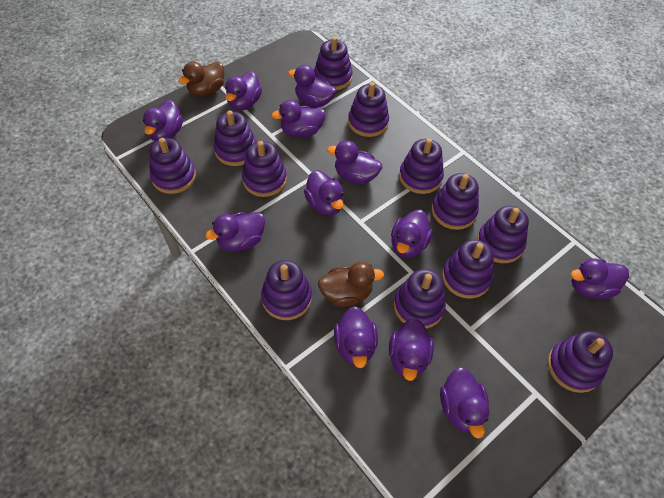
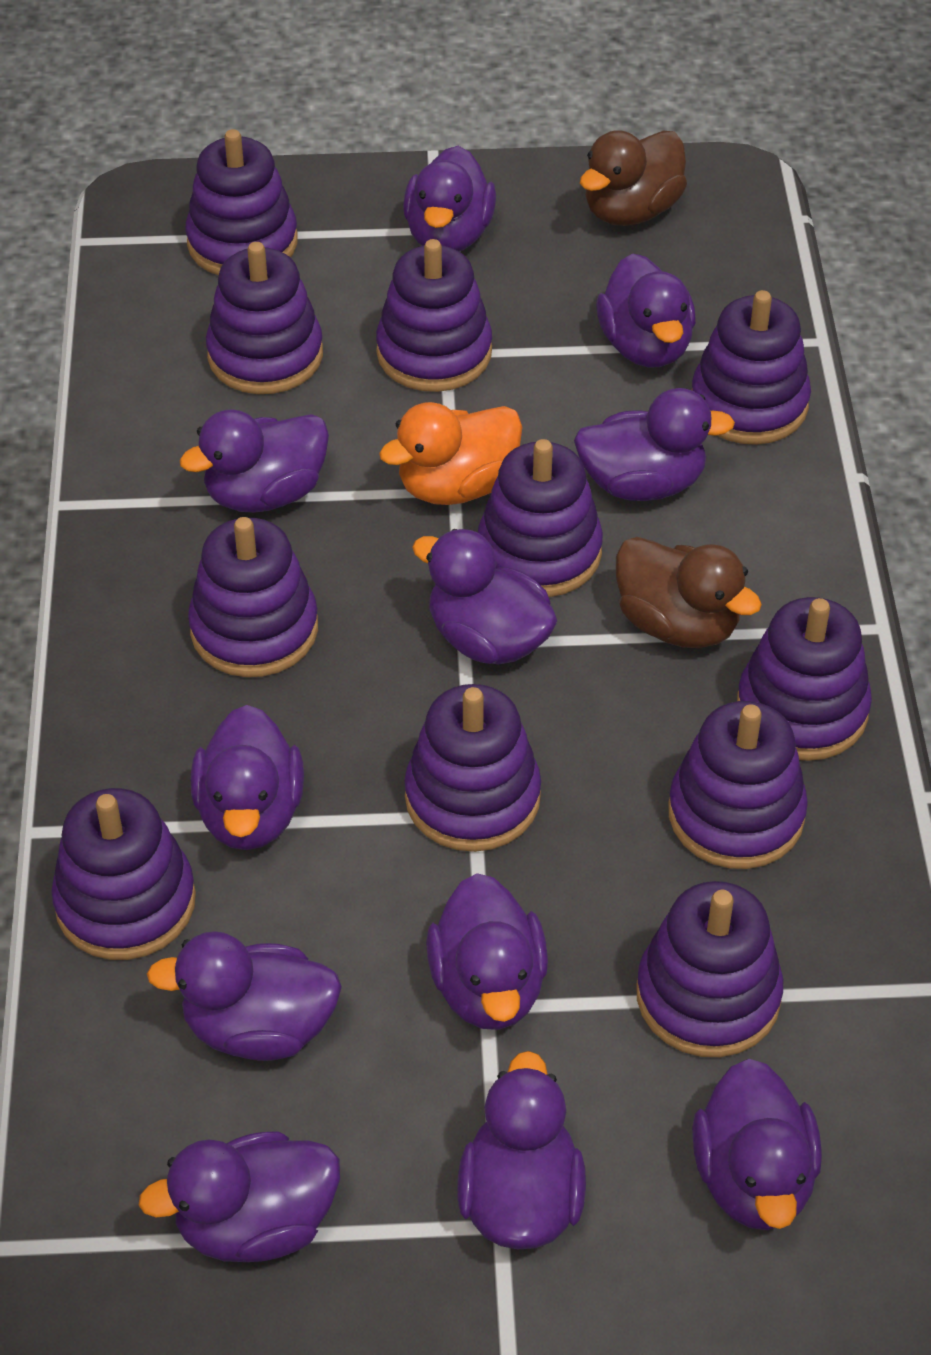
orange duck: 0 -> 1
purple duck: 12 -> 11
purple stacking toy: 12 -> 11

